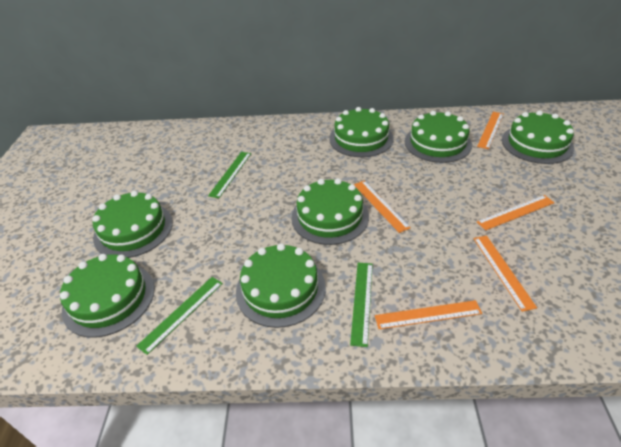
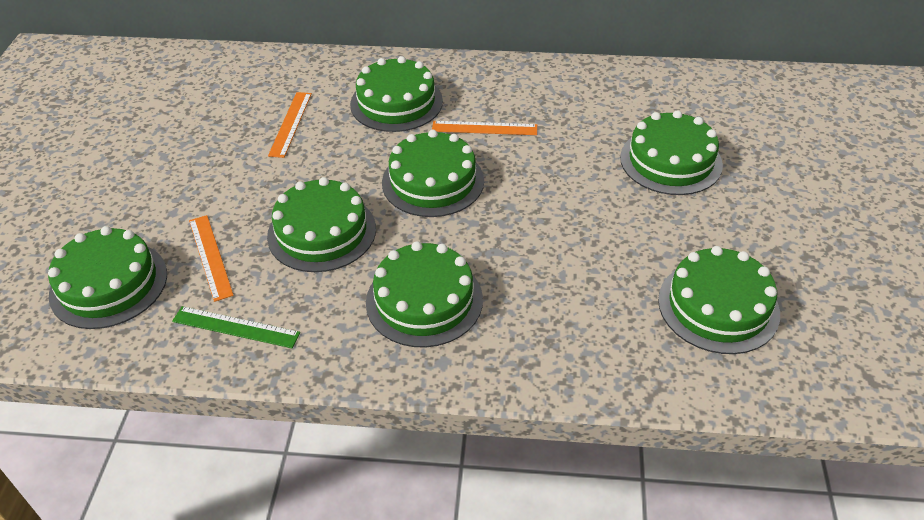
green ruler: 3 -> 1
orange ruler: 5 -> 3

